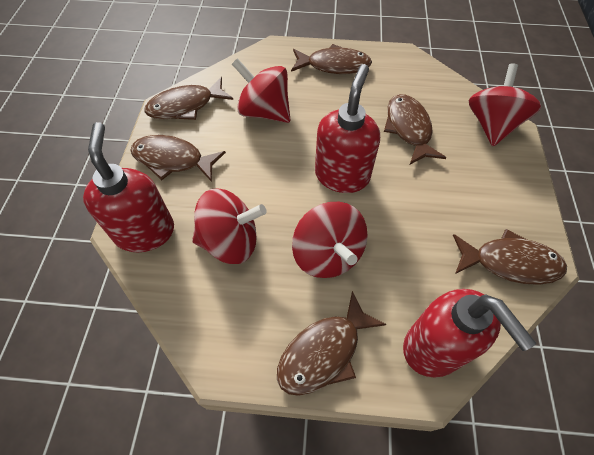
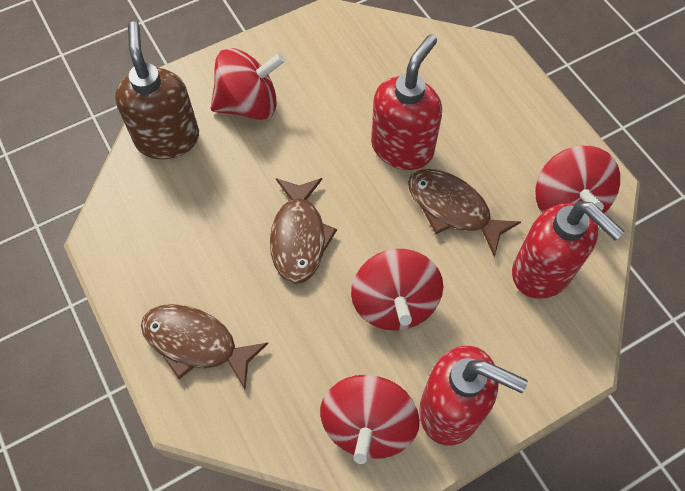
brown fish: 6 -> 3
brown soap dispenser: 0 -> 1

